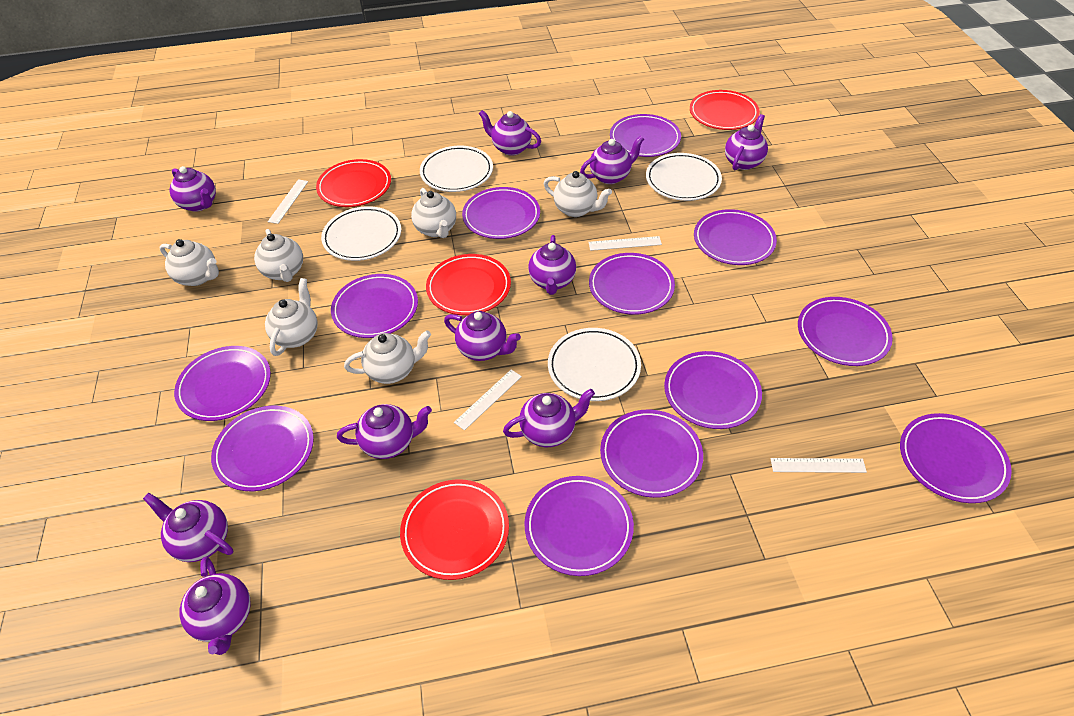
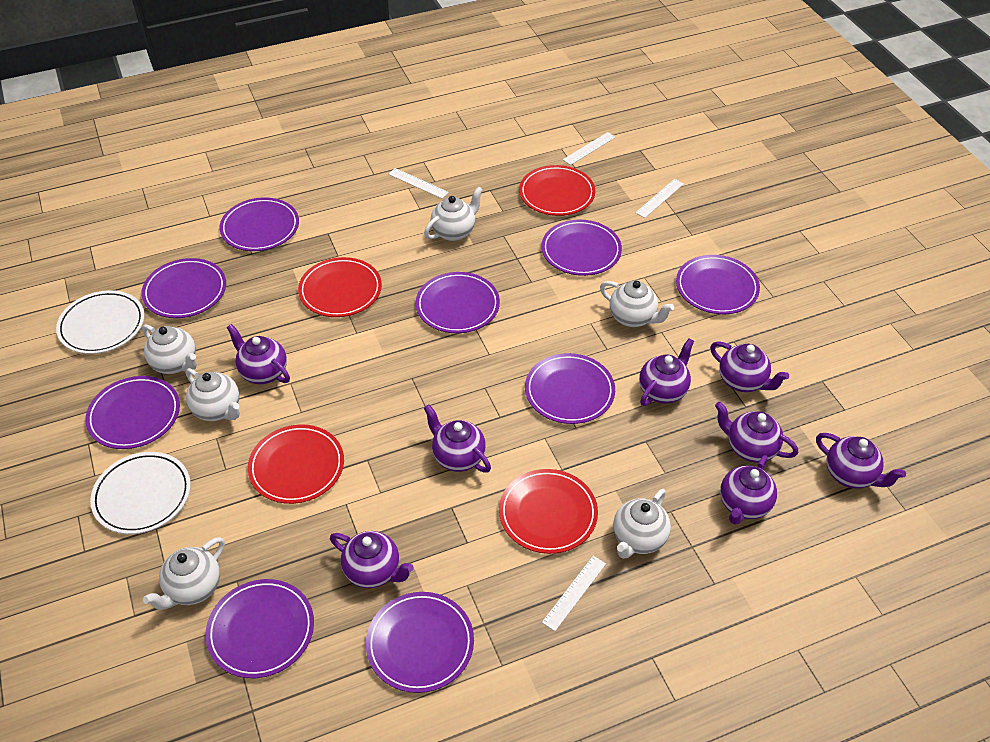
purple plate: 12 -> 9
purple teapot: 10 -> 8
white plate: 4 -> 2

